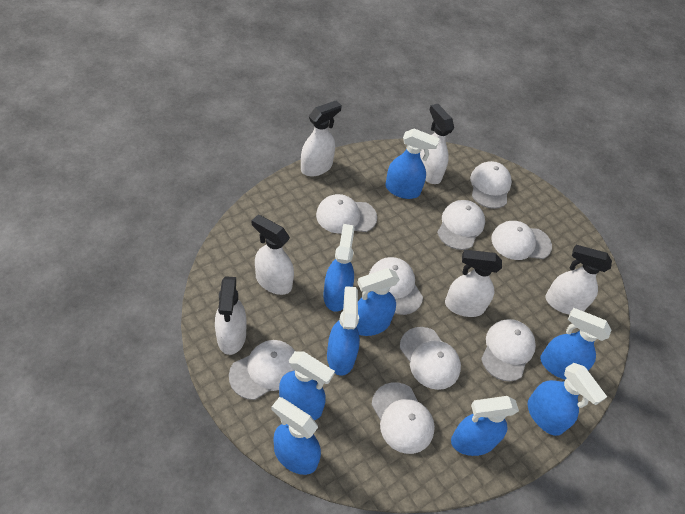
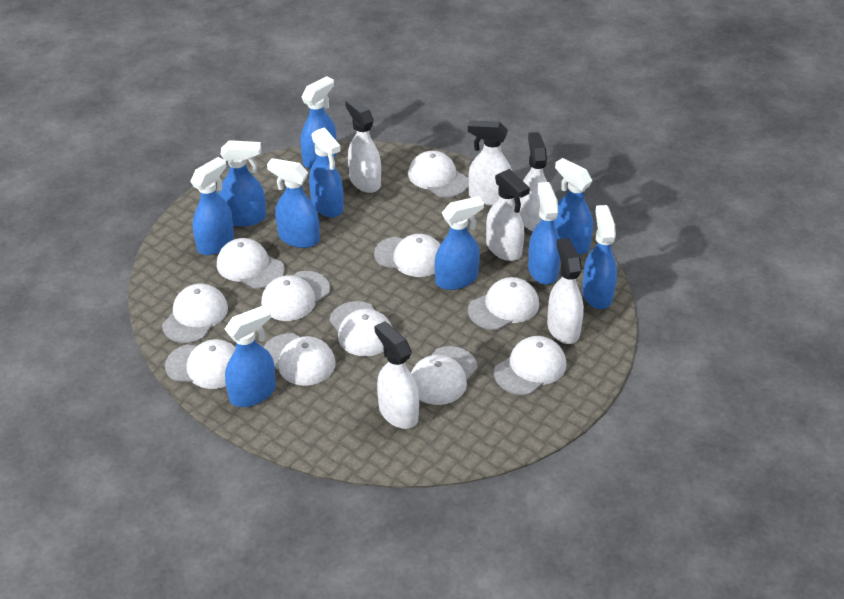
blue spray bottle: 9 -> 10
white cap: 9 -> 11

